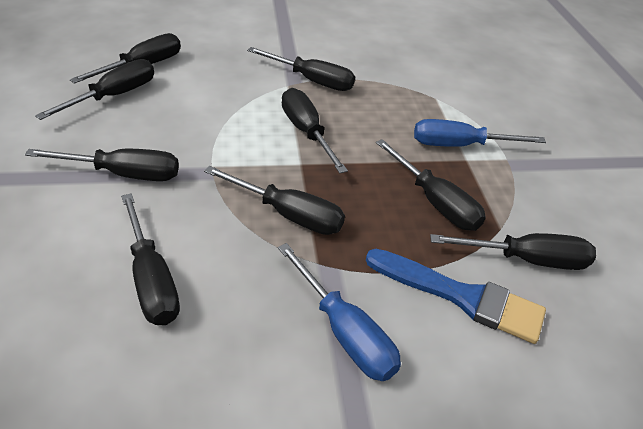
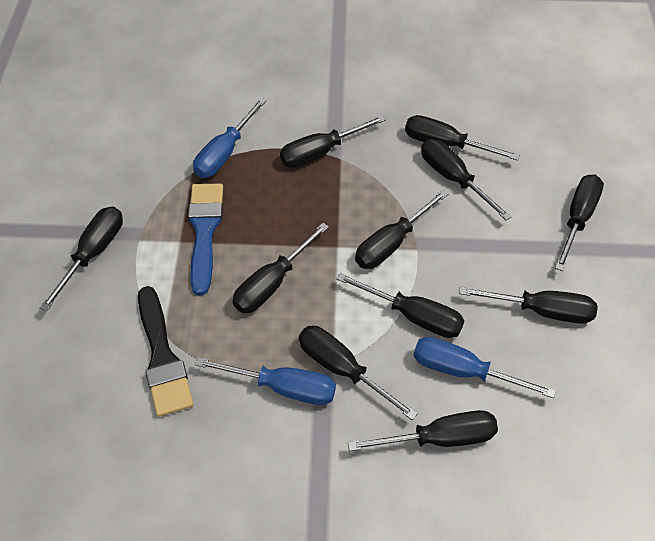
black brush: 0 -> 1
black screwdriver: 9 -> 11
blue screwdriver: 2 -> 3

